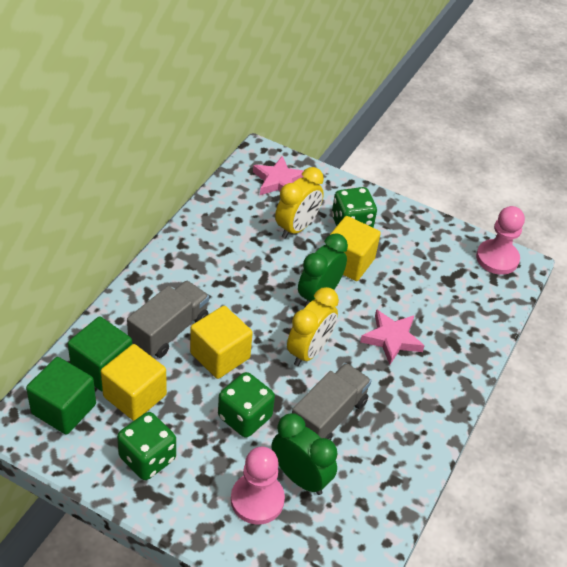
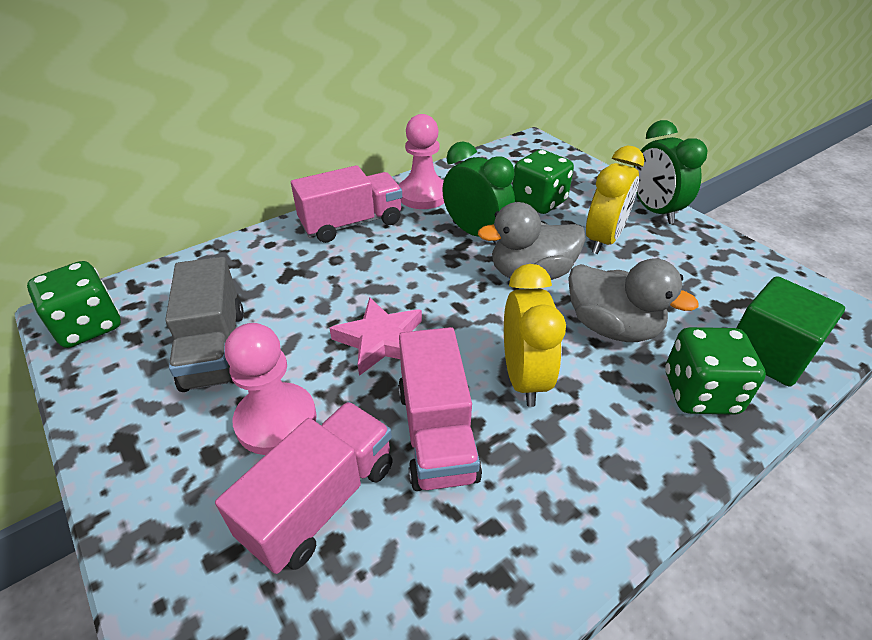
green cube: 2 -> 1
grey duck: 0 -> 2
grey truck: 2 -> 1
pink star: 2 -> 1
pink truck: 0 -> 3
yellow cube: 3 -> 0

